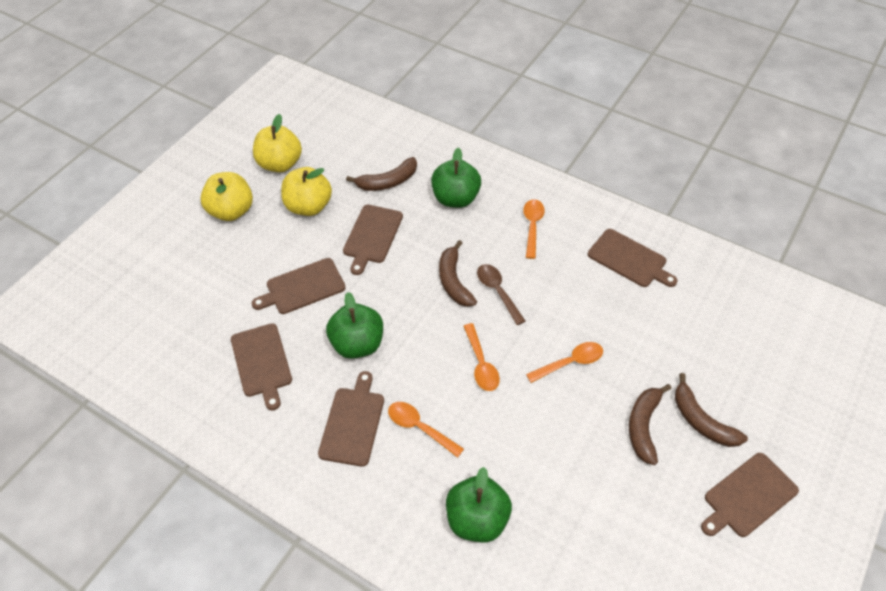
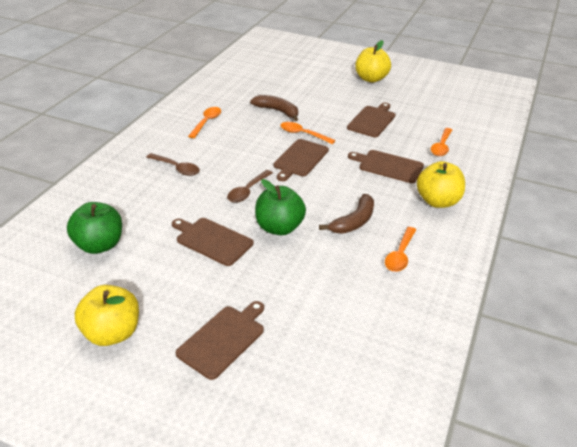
brown banana: 4 -> 2
brown cutting board: 6 -> 5
brown spoon: 1 -> 2
green apple: 3 -> 2

